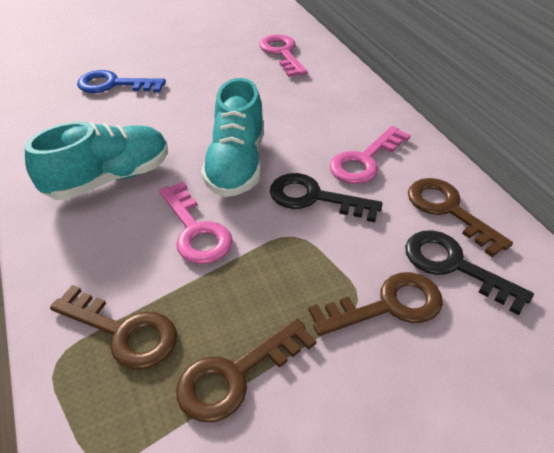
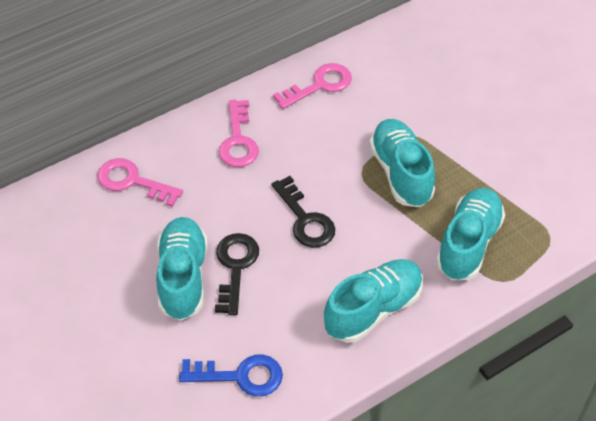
brown key: 4 -> 0
turquoise shoe: 2 -> 4

